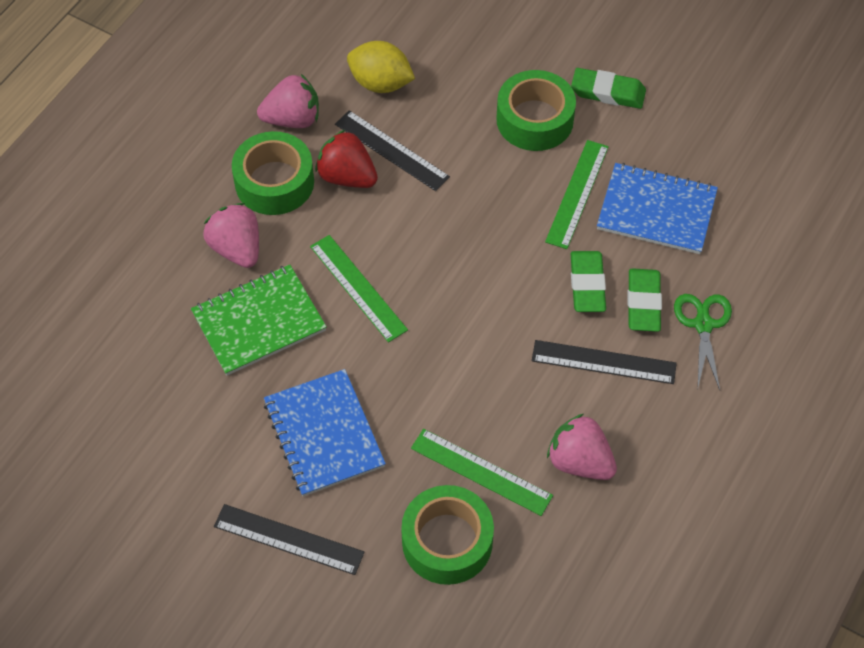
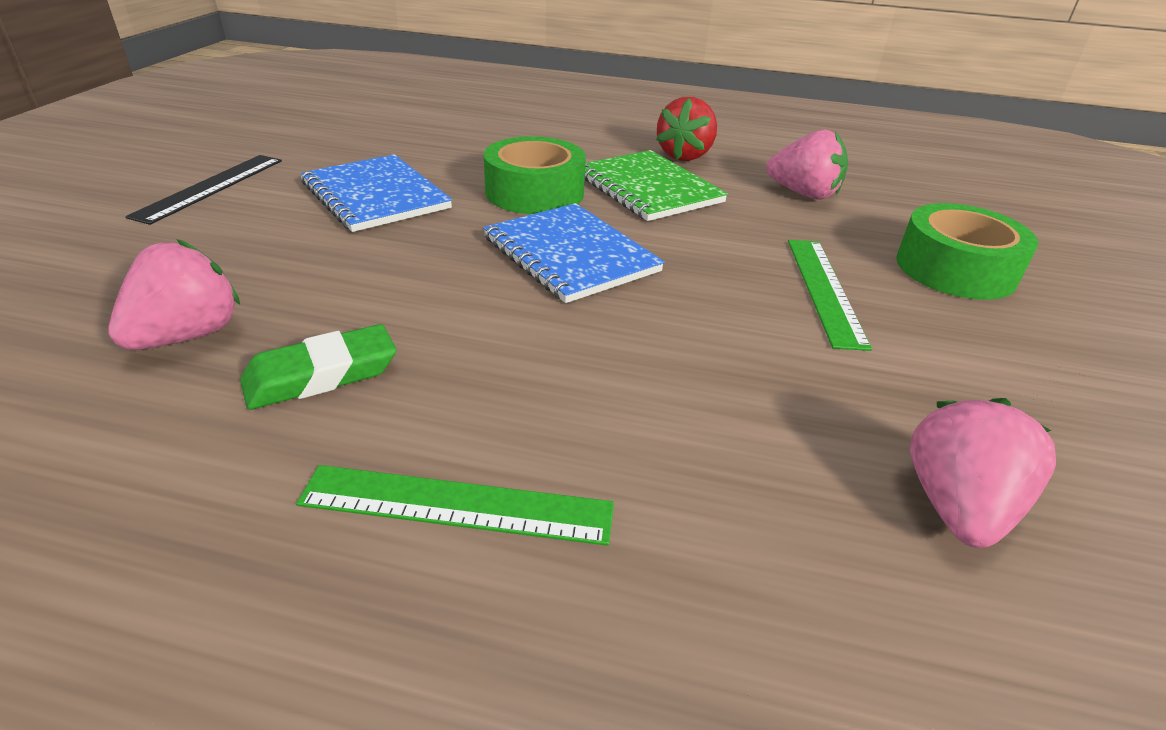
black ruler: 3 -> 1
green eraser: 3 -> 1
green ruler: 3 -> 2
green scissors: 1 -> 0
green tape: 3 -> 2
yellow lemon: 1 -> 0

